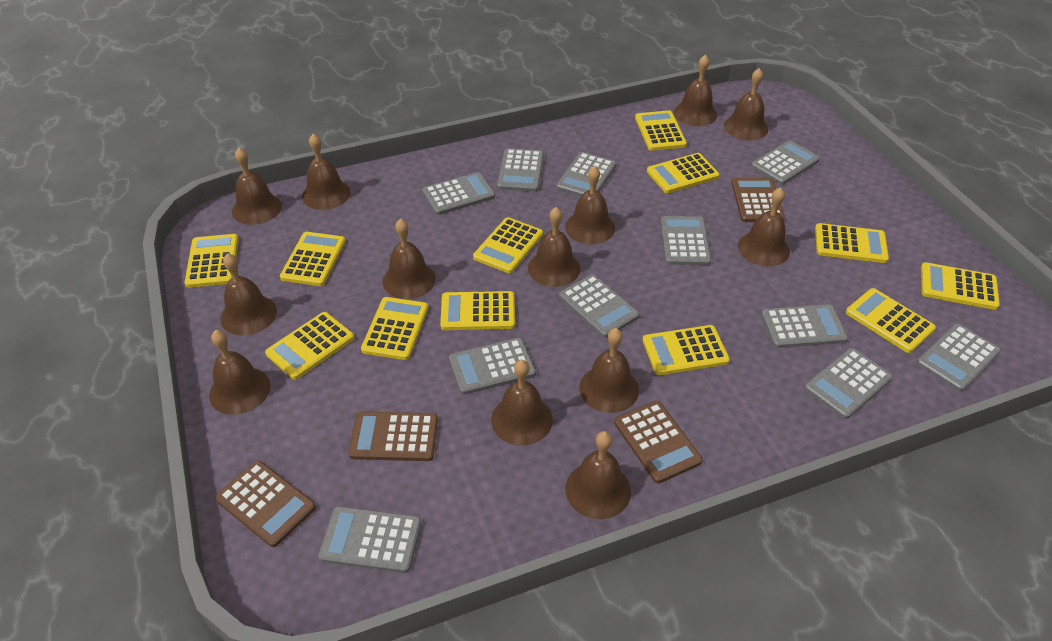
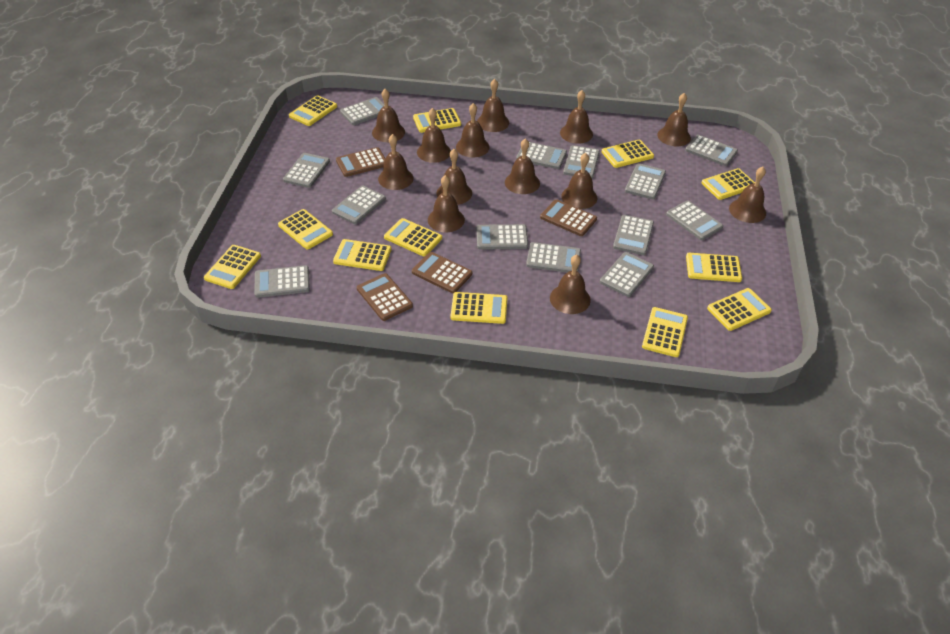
grey calculator: 11 -> 13

